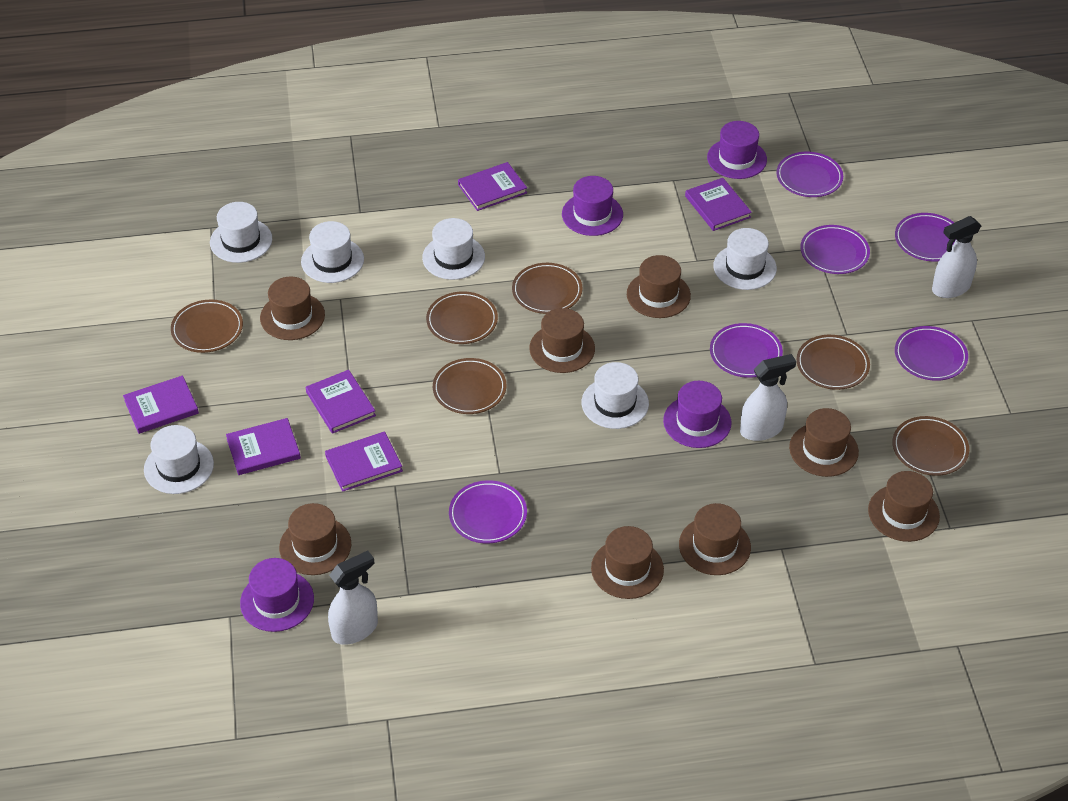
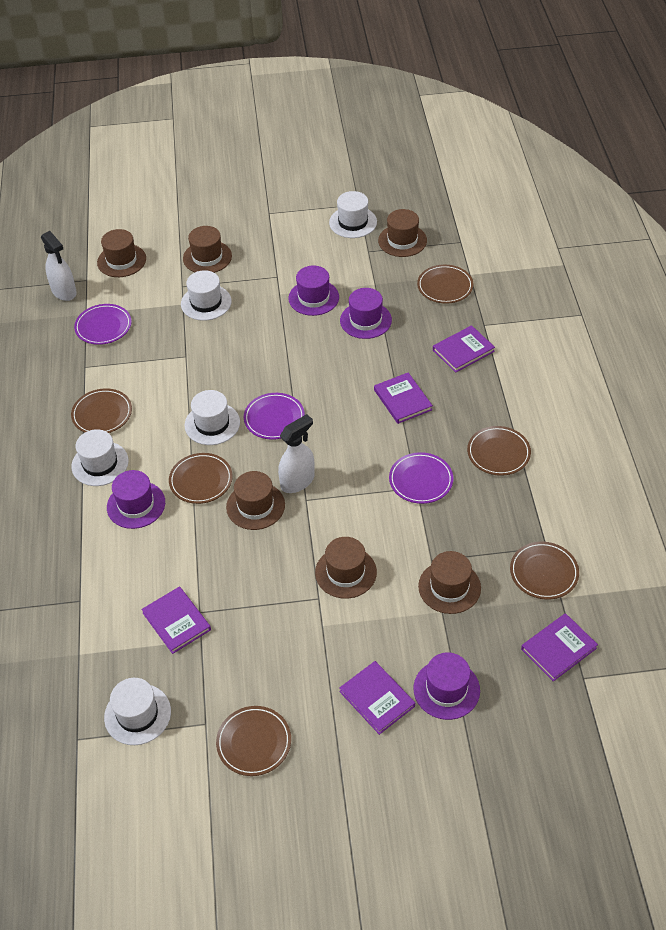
brown hat: 8 -> 6
purple book: 6 -> 5
purple plate: 6 -> 3
white hat: 6 -> 5
white spray bottle: 3 -> 2

